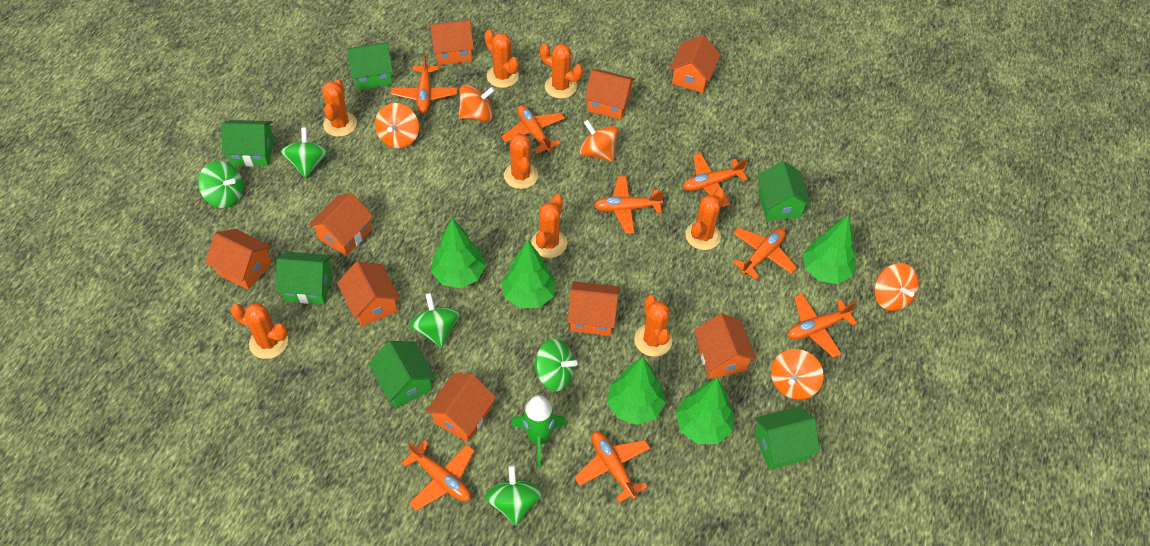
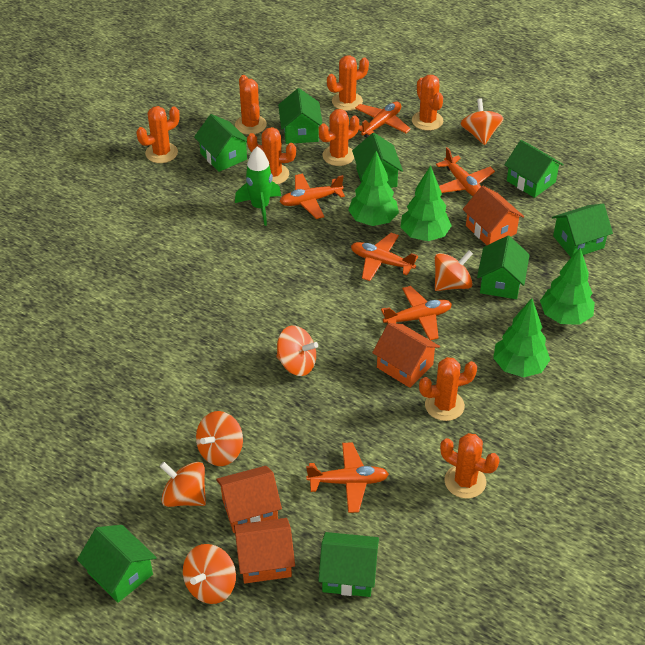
green house: 6 -> 8
green spinning top: 5 -> 0
green tree: 5 -> 4
orange house: 9 -> 4
orange plane: 8 -> 6
orange spinning top: 5 -> 6

